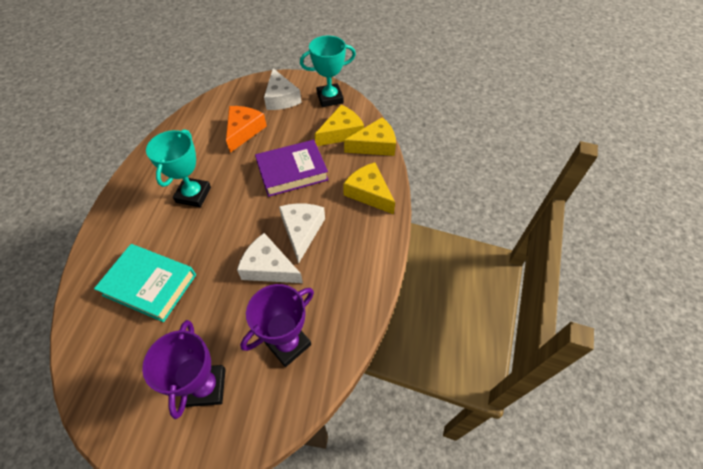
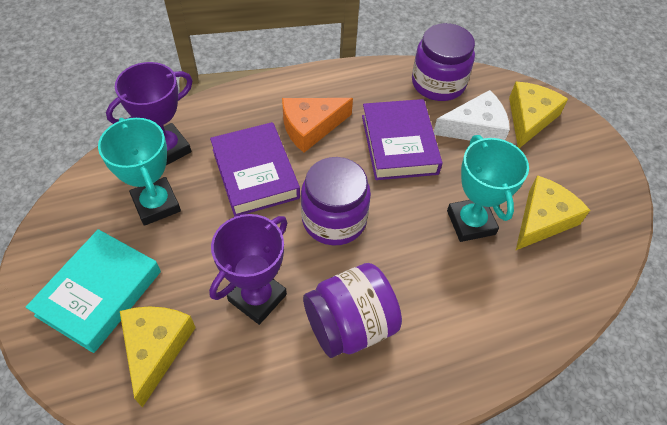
purple book: 1 -> 2
purple jar: 0 -> 3
white cheese: 3 -> 1

